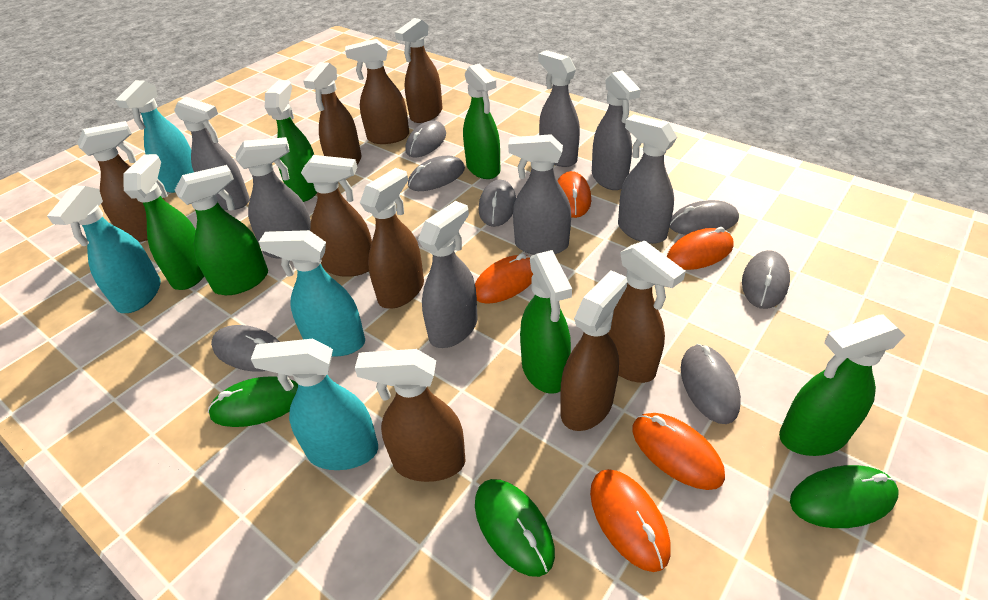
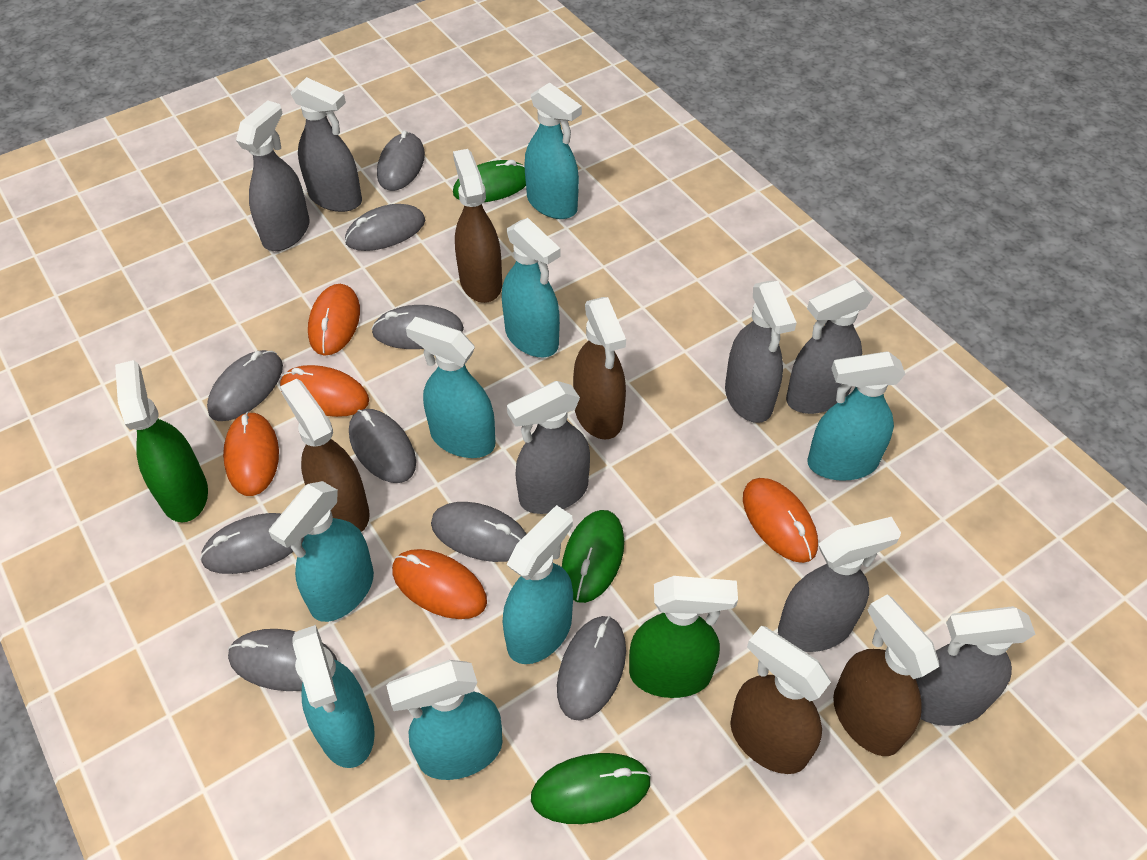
brown spray bottle: 9 -> 5
green spray bottle: 6 -> 2
grey mouse: 7 -> 9
turquoise spray bottle: 4 -> 8

